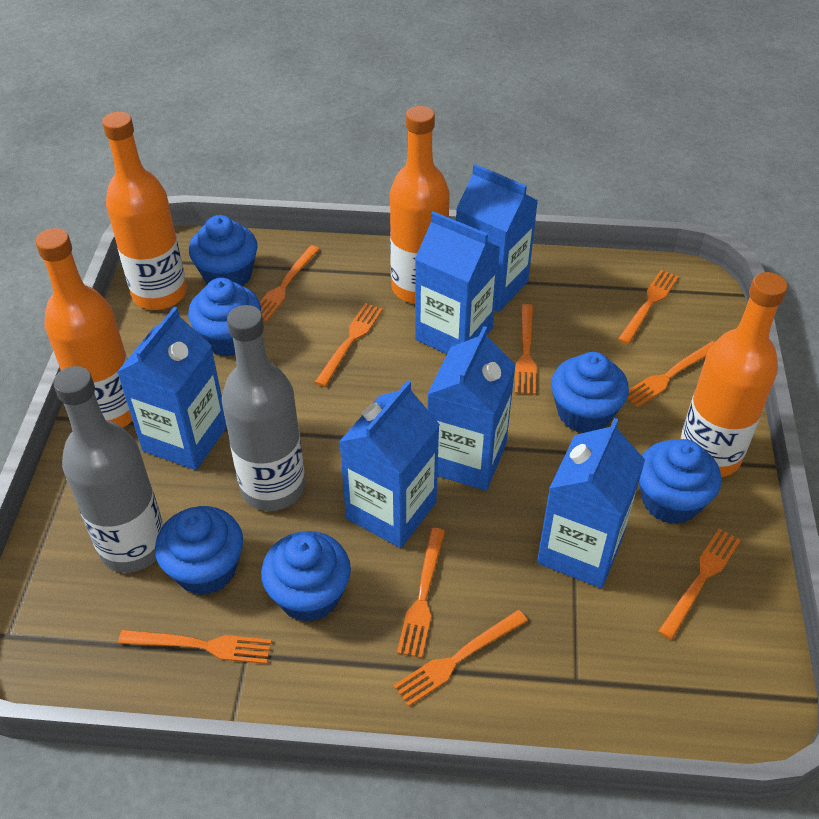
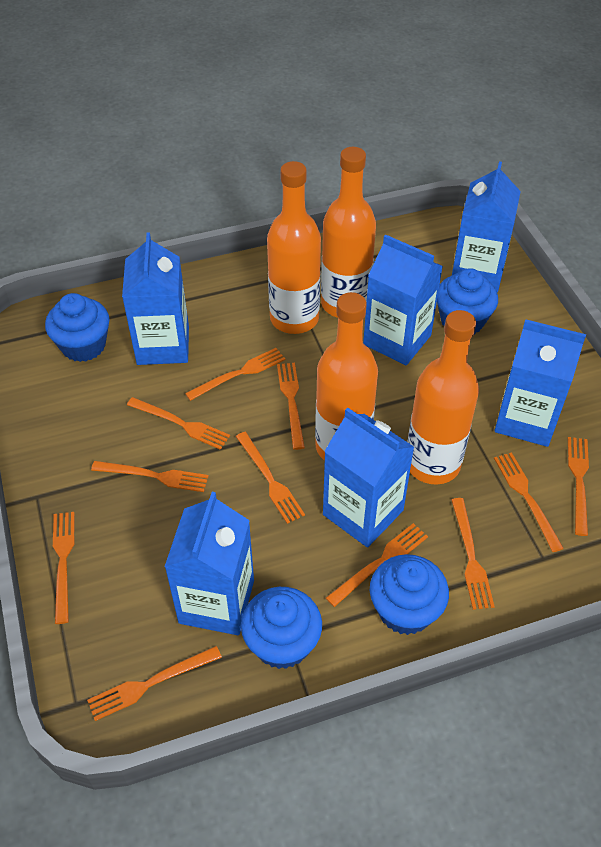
blue cupcake: 6 -> 4
grey bottle: 2 -> 0
orange fork: 9 -> 11

